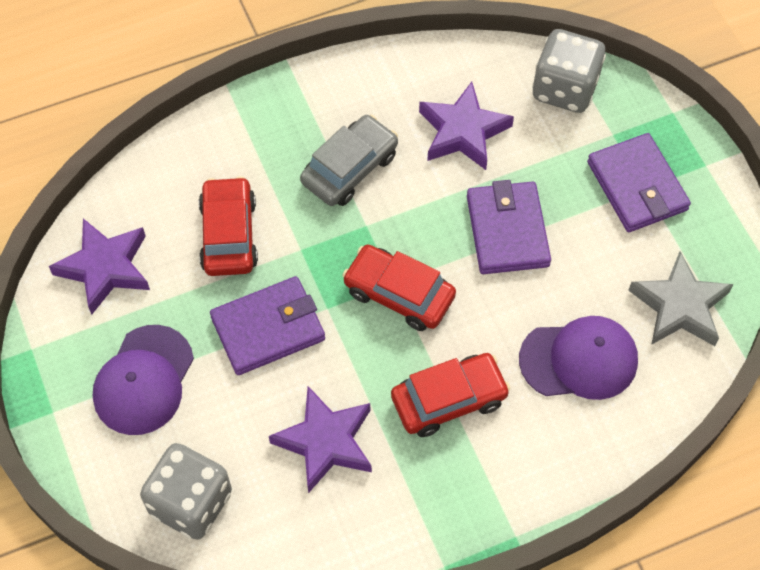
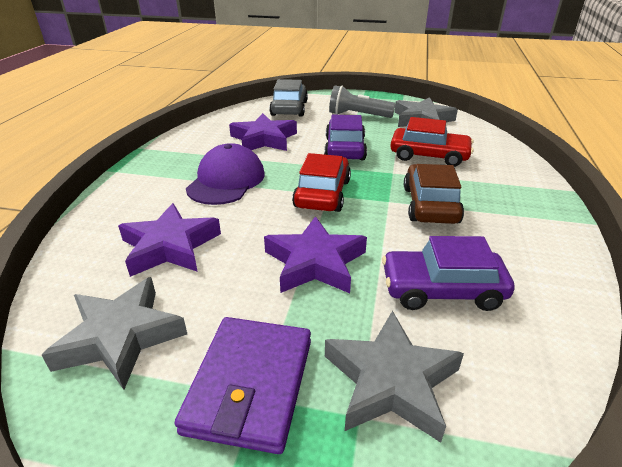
brown car: 0 -> 1
grey dice: 2 -> 0
grey flashlight: 0 -> 1
grey star: 1 -> 3
purple cap: 2 -> 1
purple car: 0 -> 2
purple wallet: 3 -> 1
red car: 3 -> 2

